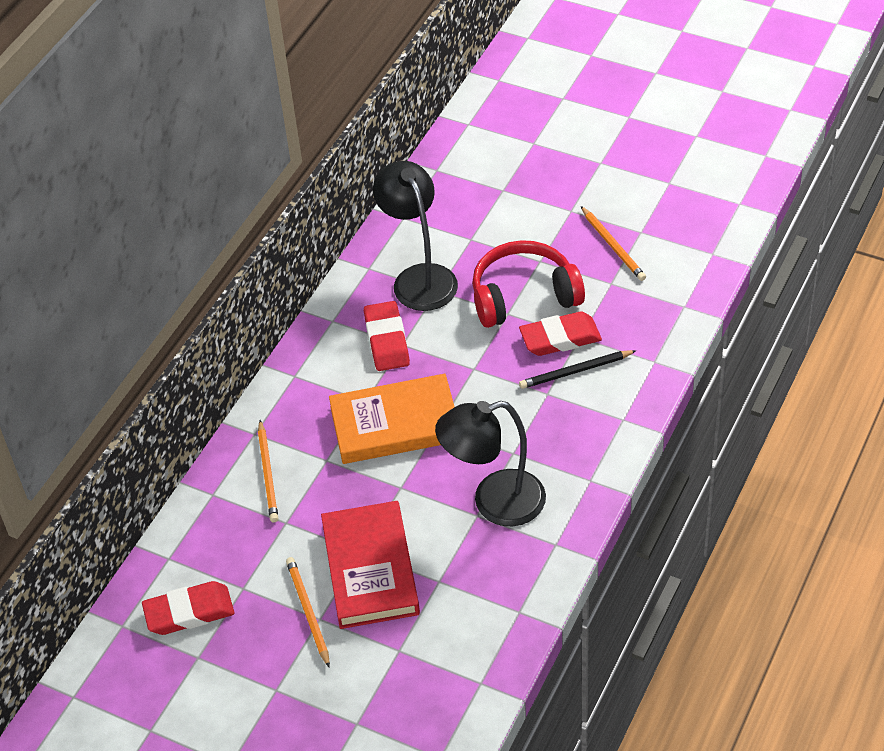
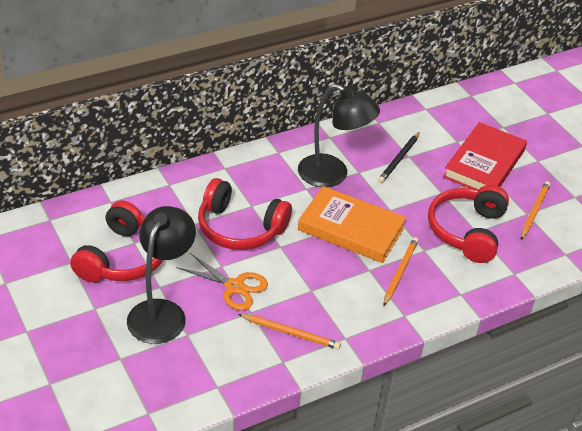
orange scissors: 0 -> 1
red eraser: 3 -> 0
red headphones: 1 -> 3

